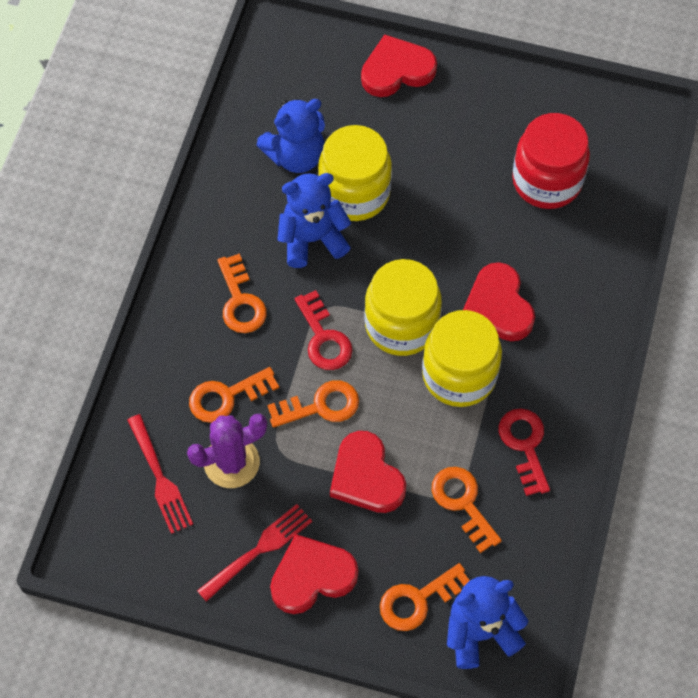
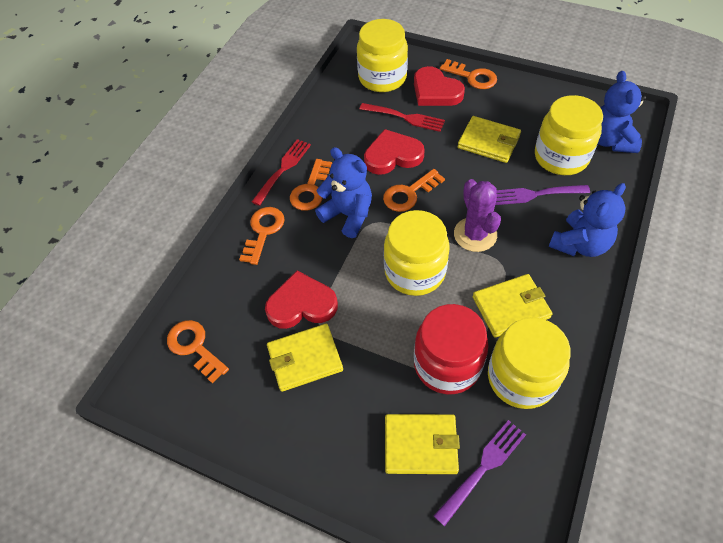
purple fork: 0 -> 2
red heart: 4 -> 3
red key: 2 -> 0
yellow jar: 3 -> 4
yellow wallet: 0 -> 4

